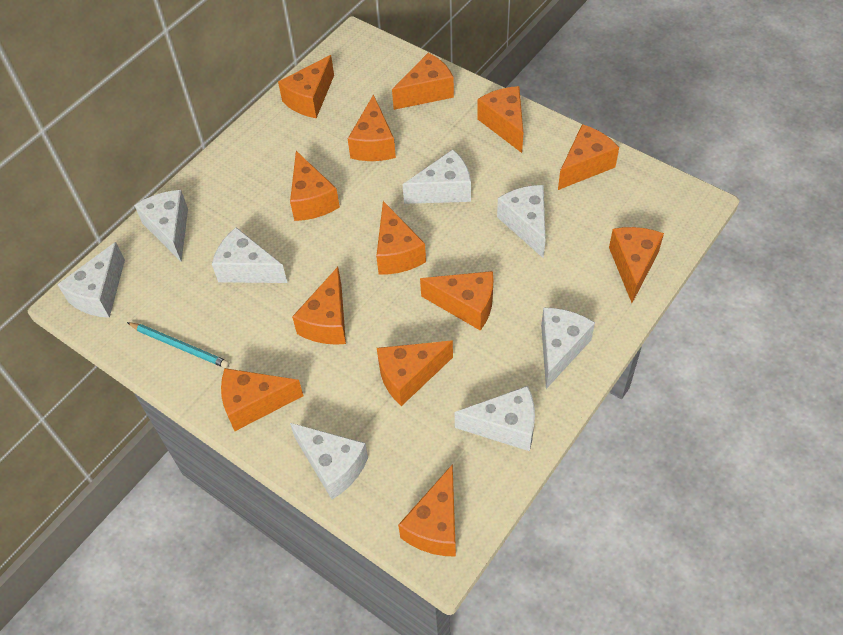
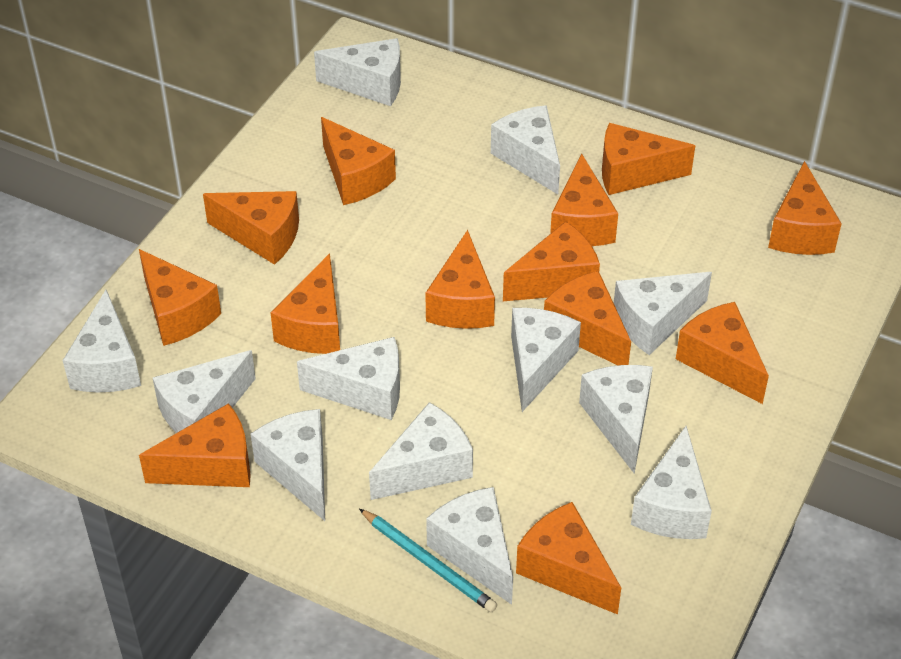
white cheese: 8 -> 12

